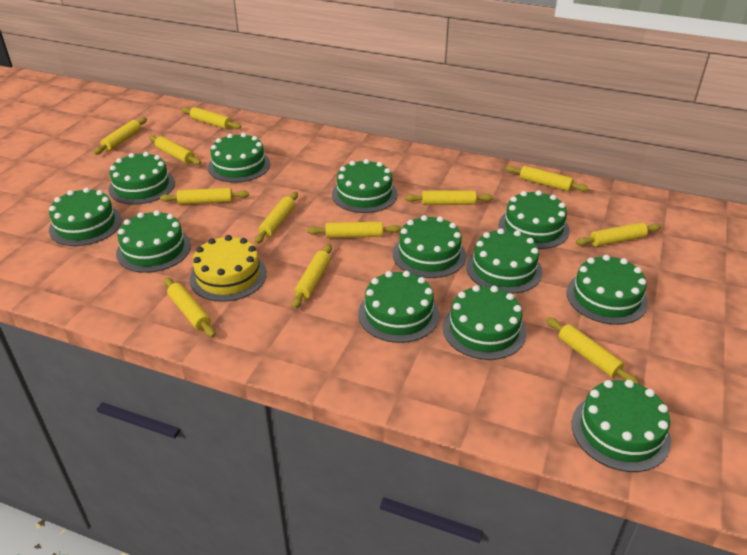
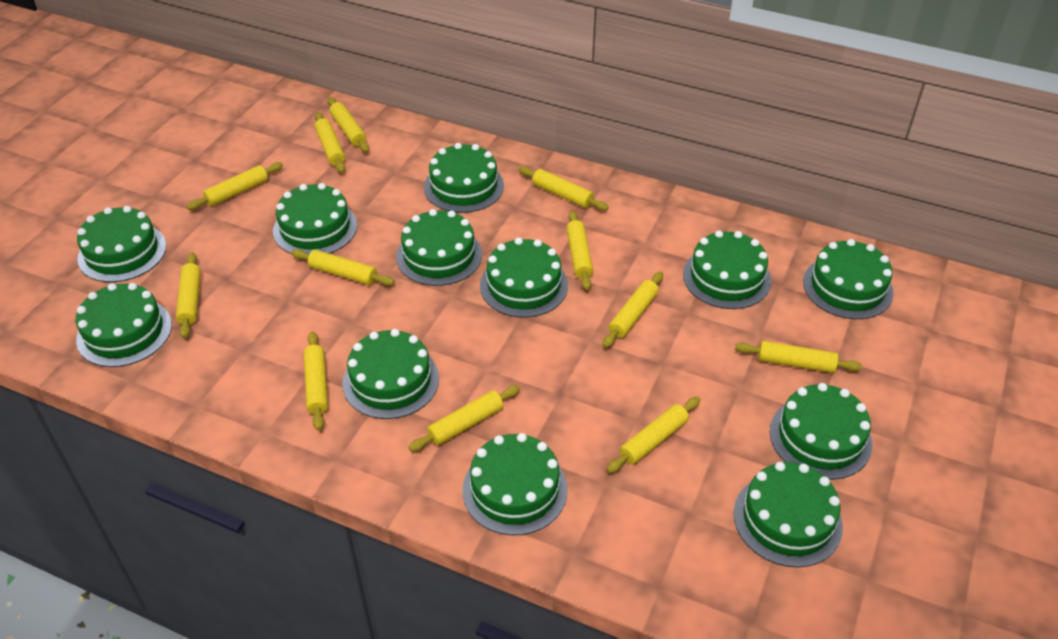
yellow cake: 1 -> 0

